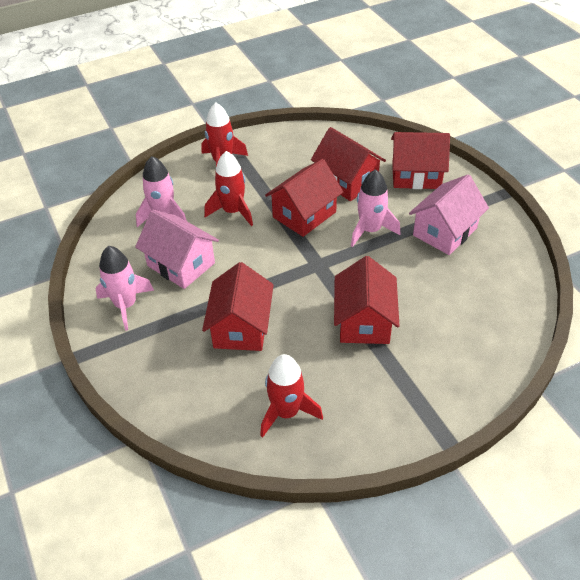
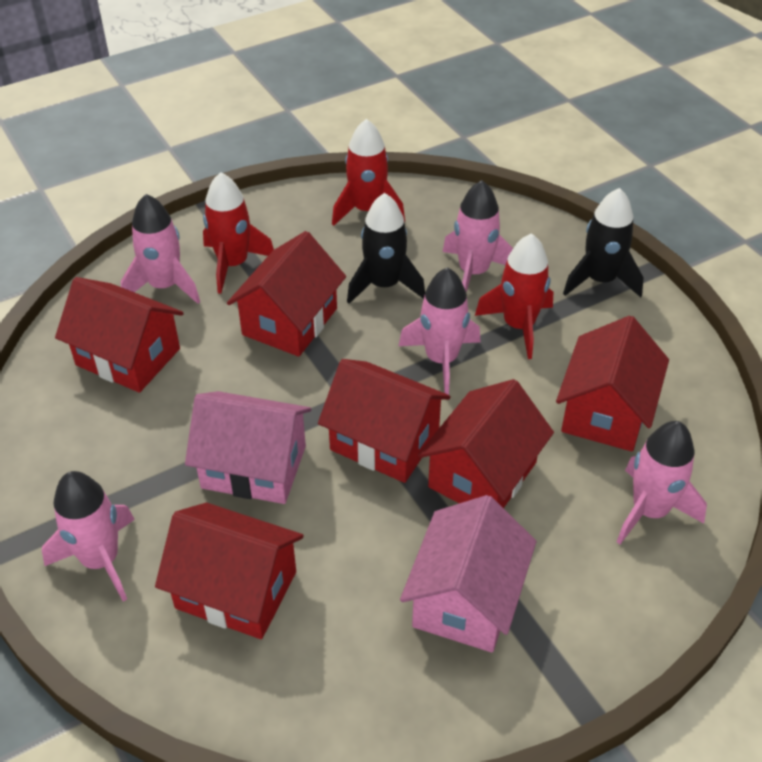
black rocket: 0 -> 2
pink rocket: 3 -> 5
red house: 5 -> 6

